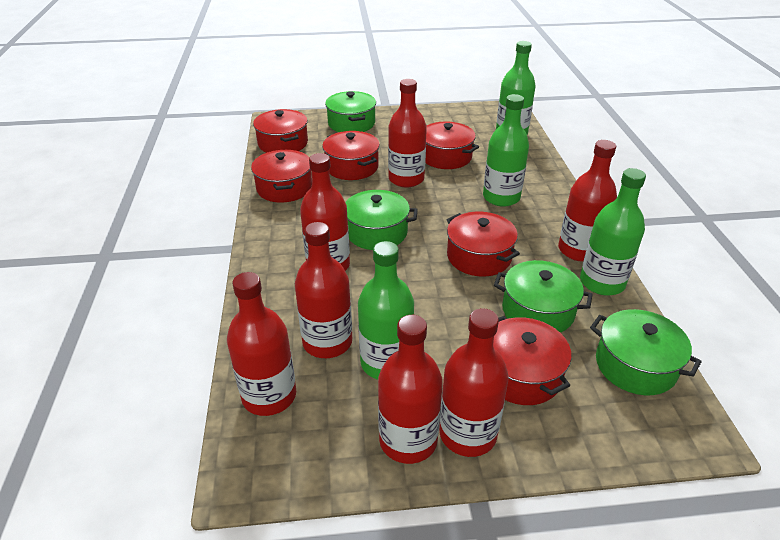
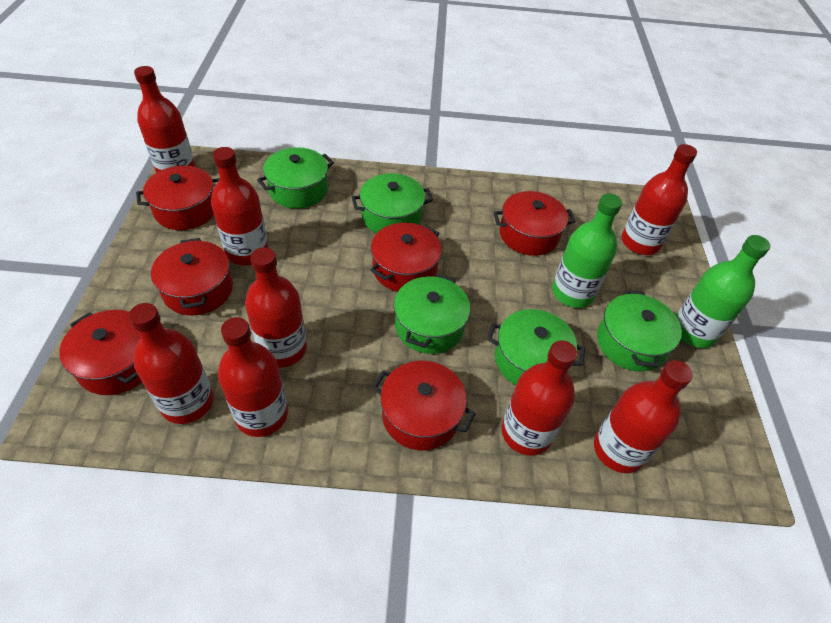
green bottle: 4 -> 2
green pot: 4 -> 5
red bottle: 7 -> 8

